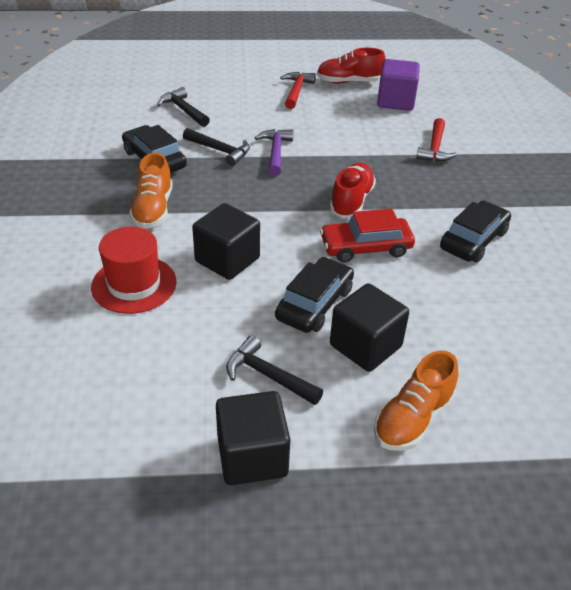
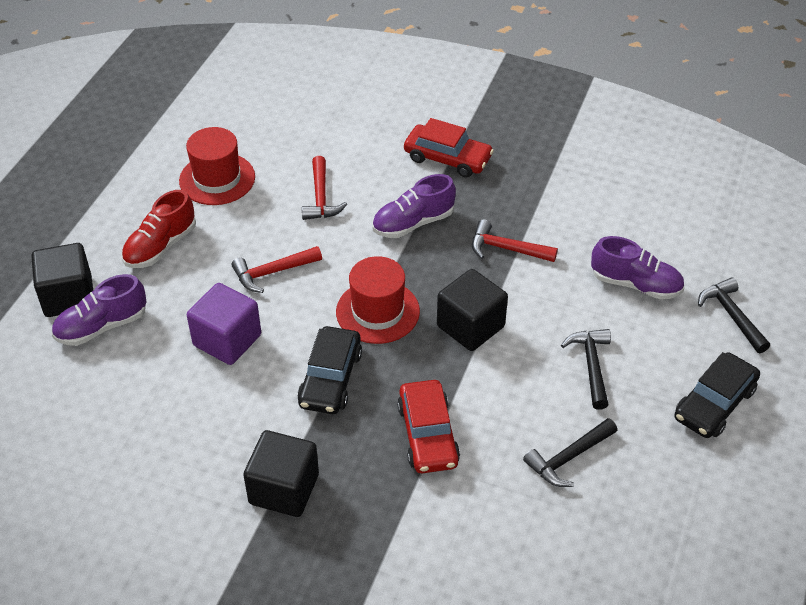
black car: 3 -> 2
orange shoe: 2 -> 0
purple hammer: 1 -> 0
purple shoe: 0 -> 3
red car: 1 -> 2
red hammer: 2 -> 3
red hat: 1 -> 2
red shoe: 2 -> 1

